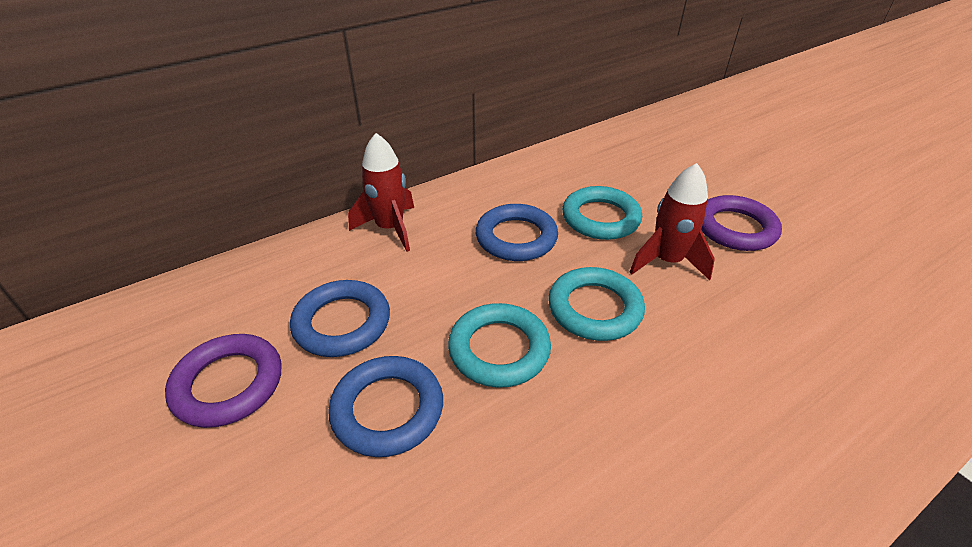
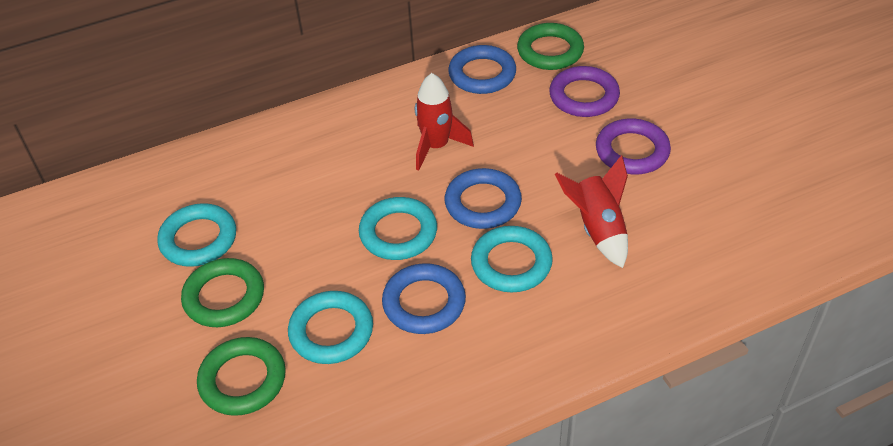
green ring: 0 -> 3
turquoise ring: 3 -> 4

